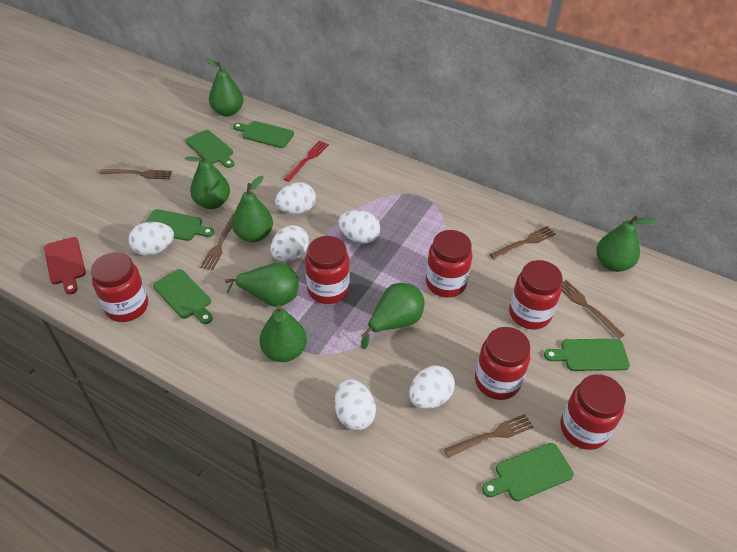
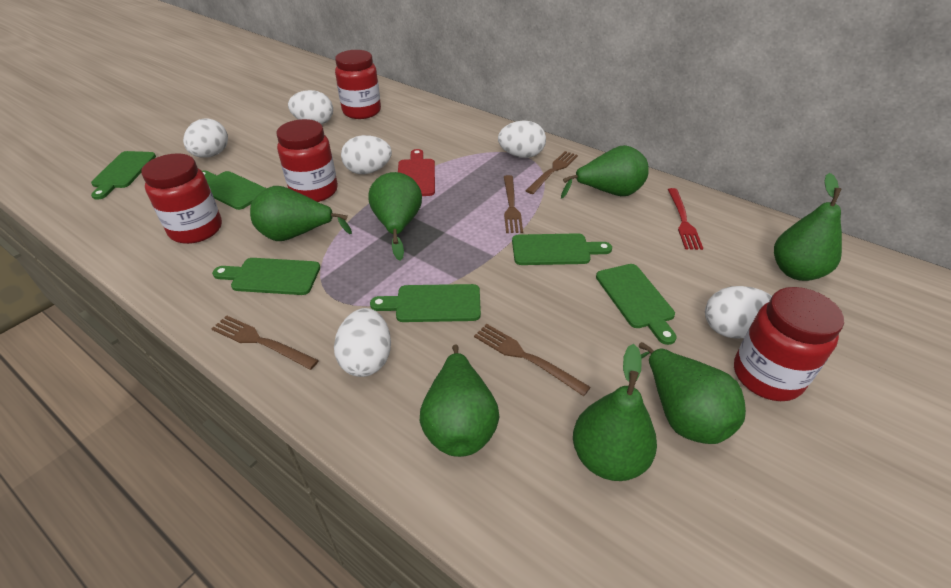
brown fork: 5 -> 4
red jar: 6 -> 4

